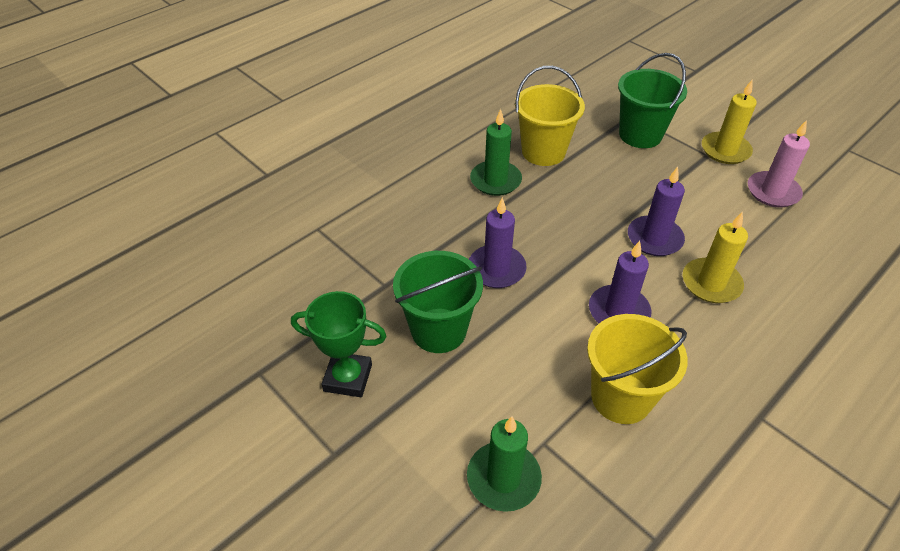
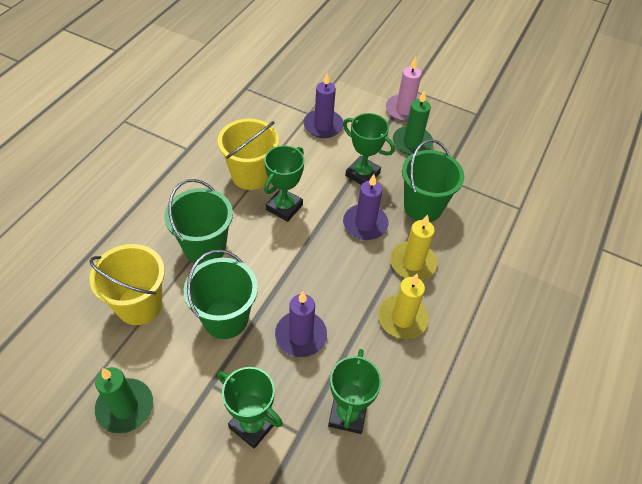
green bucket: 2 -> 3
green trophy: 1 -> 4

